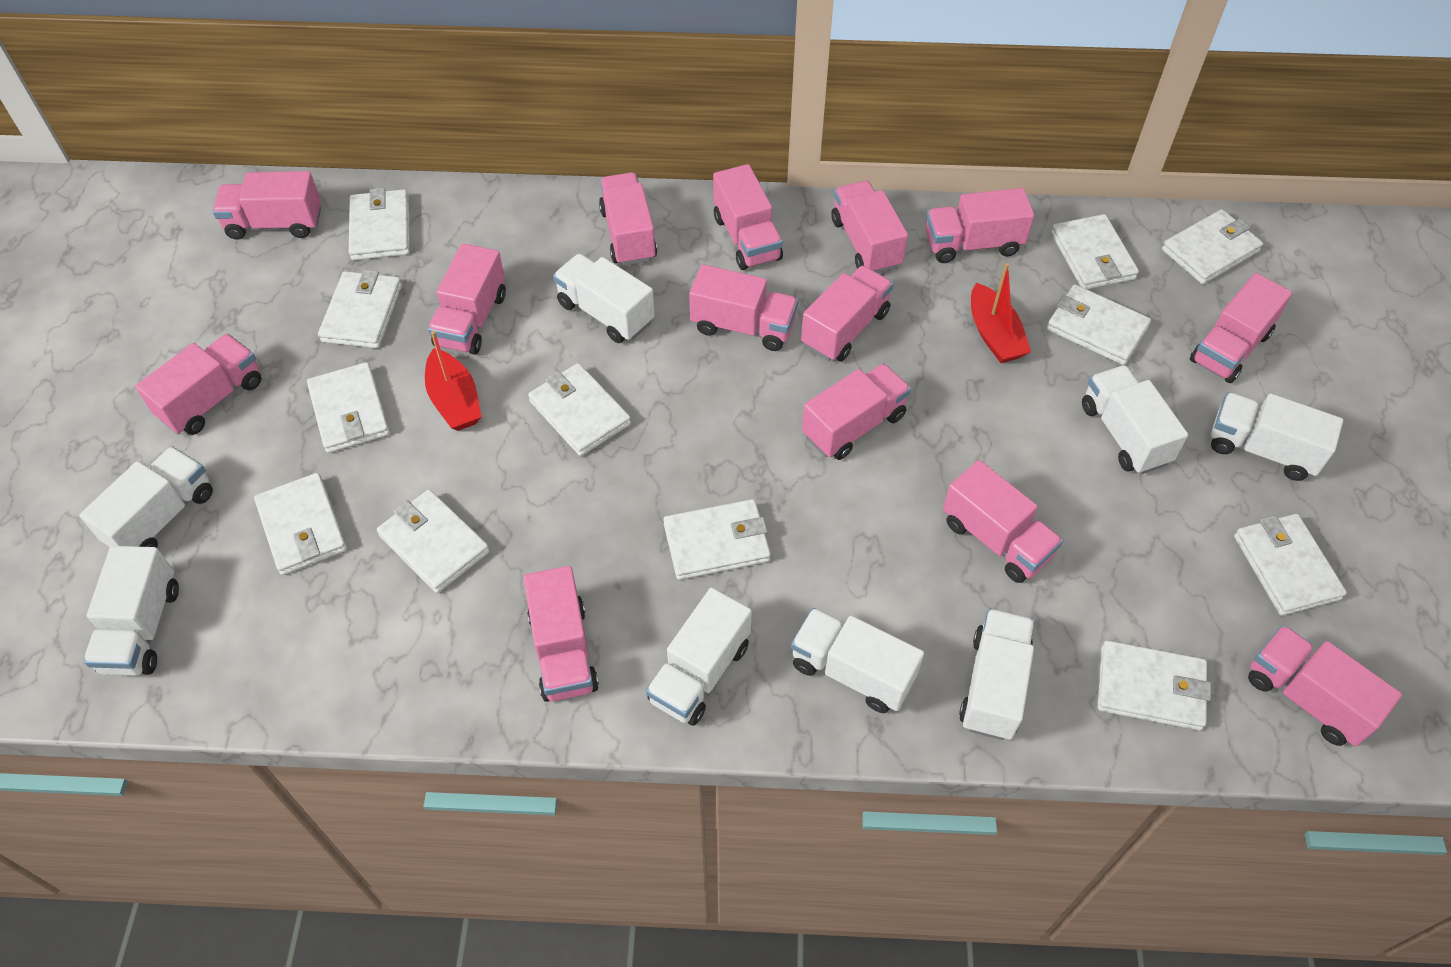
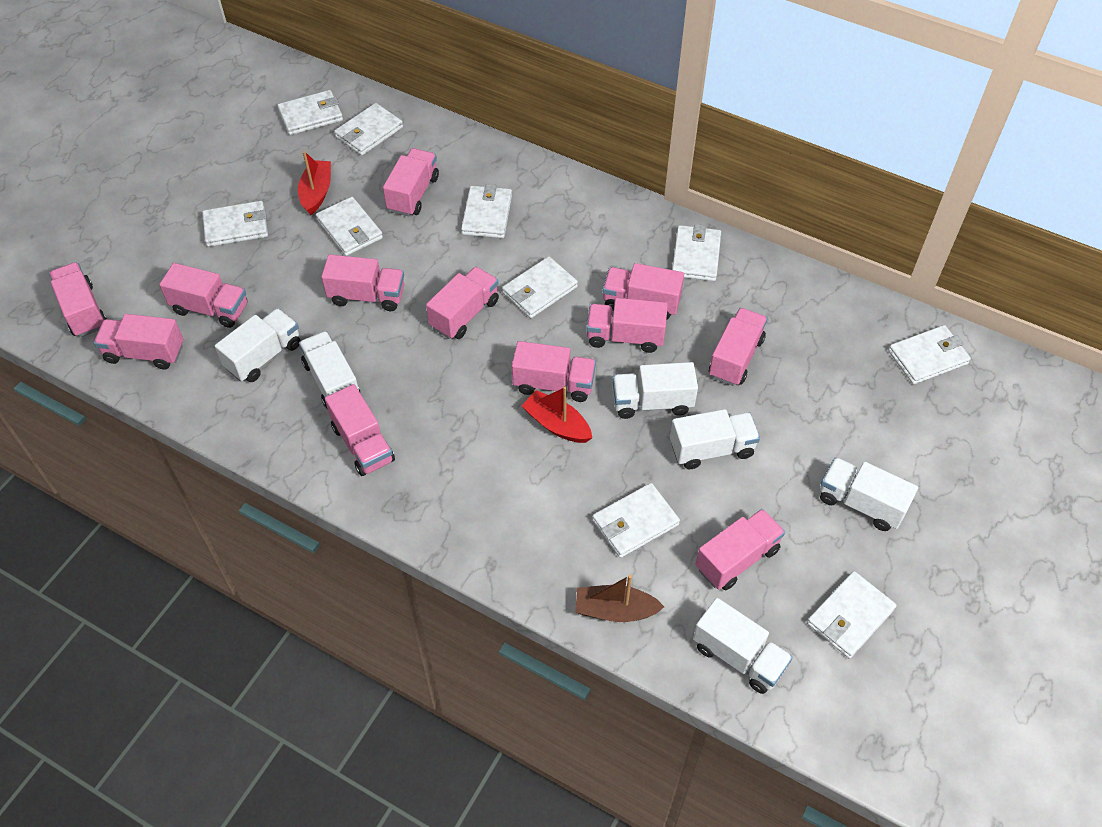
brown boat: 0 -> 1
pink truck: 14 -> 12
white truck: 8 -> 6
white wallet: 12 -> 10

